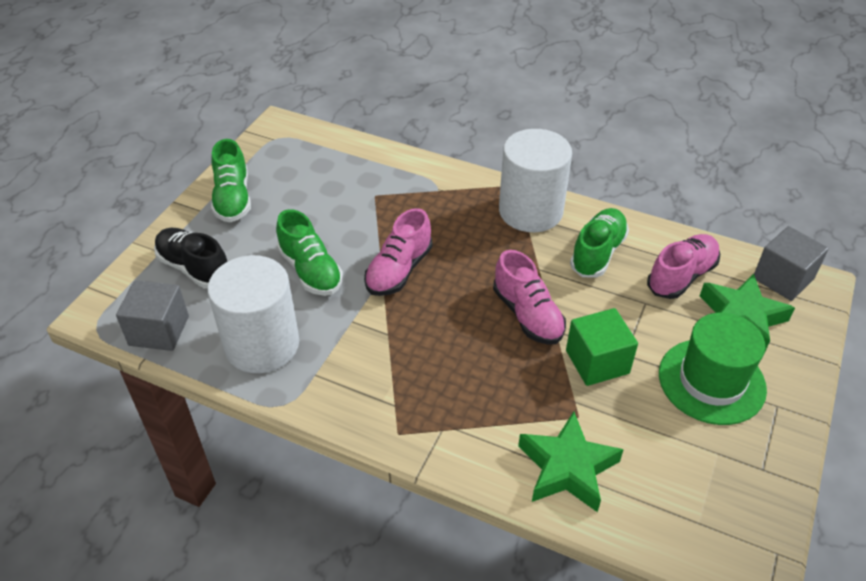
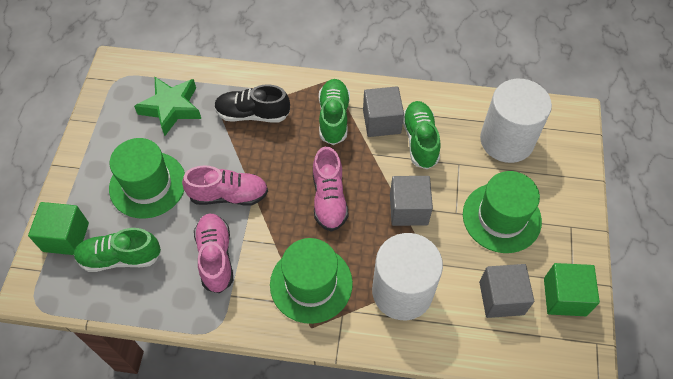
green cube: 1 -> 2
green hat: 1 -> 3
green star: 2 -> 1
grey cube: 2 -> 3

